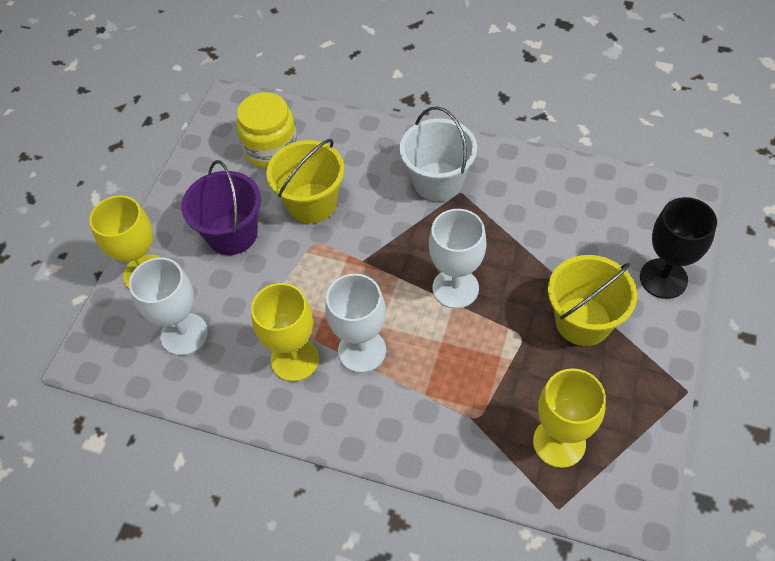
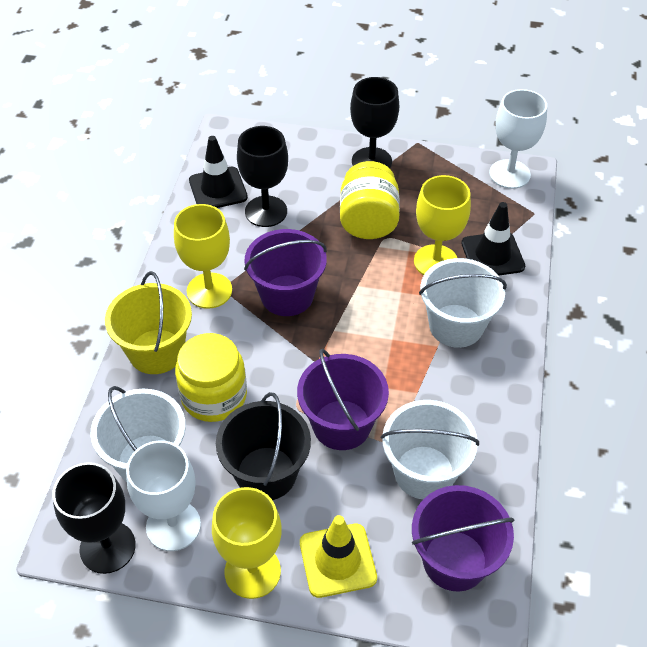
black bucket: 0 -> 1
black goblet: 1 -> 3
black traffic cone: 0 -> 2
purple bucket: 1 -> 3
white bucket: 1 -> 3
white goblet: 3 -> 2
yellow bucket: 2 -> 1
yellow jar: 1 -> 2
yellow traffic cone: 0 -> 1

